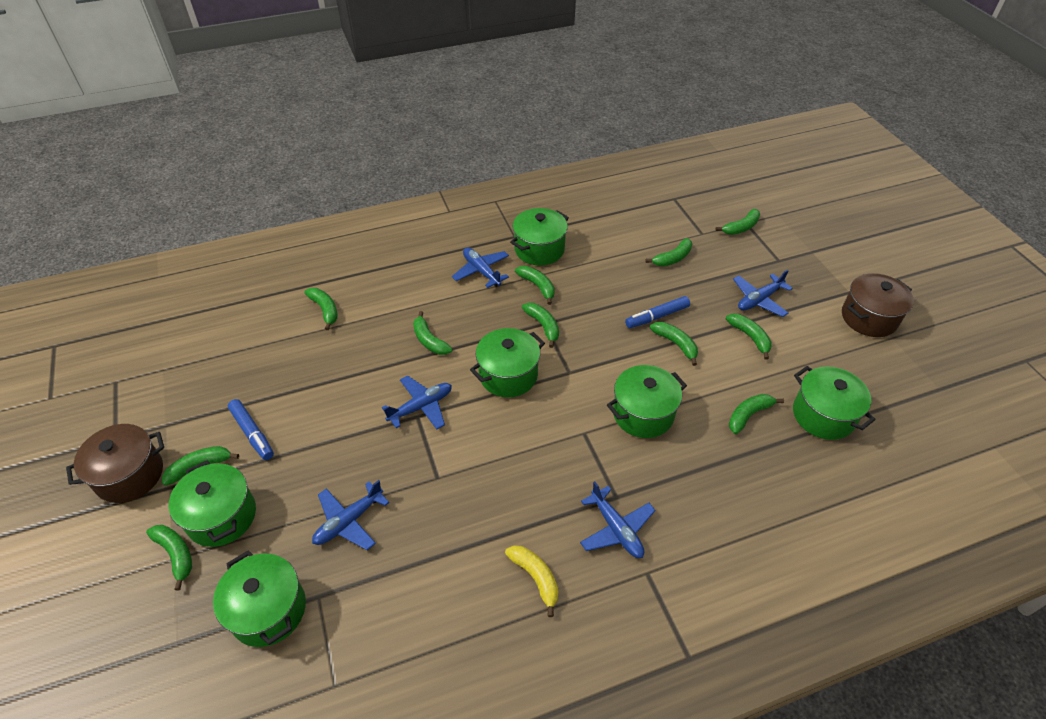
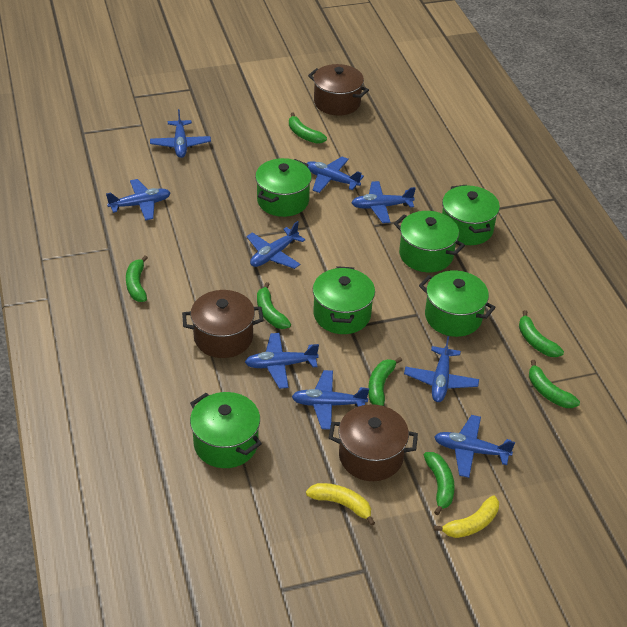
blue marker: 2 -> 0
blue plane: 5 -> 9
brown pot: 2 -> 3
green banana: 11 -> 7
yellow banana: 1 -> 2

